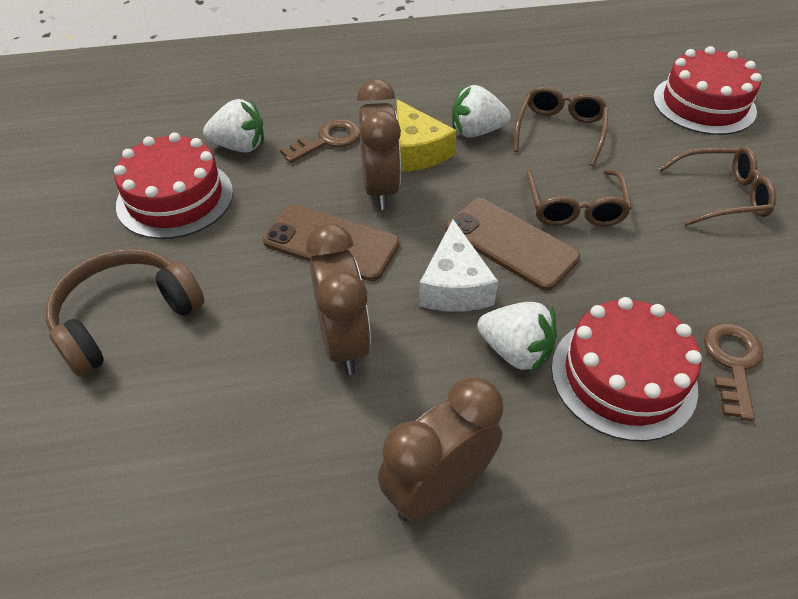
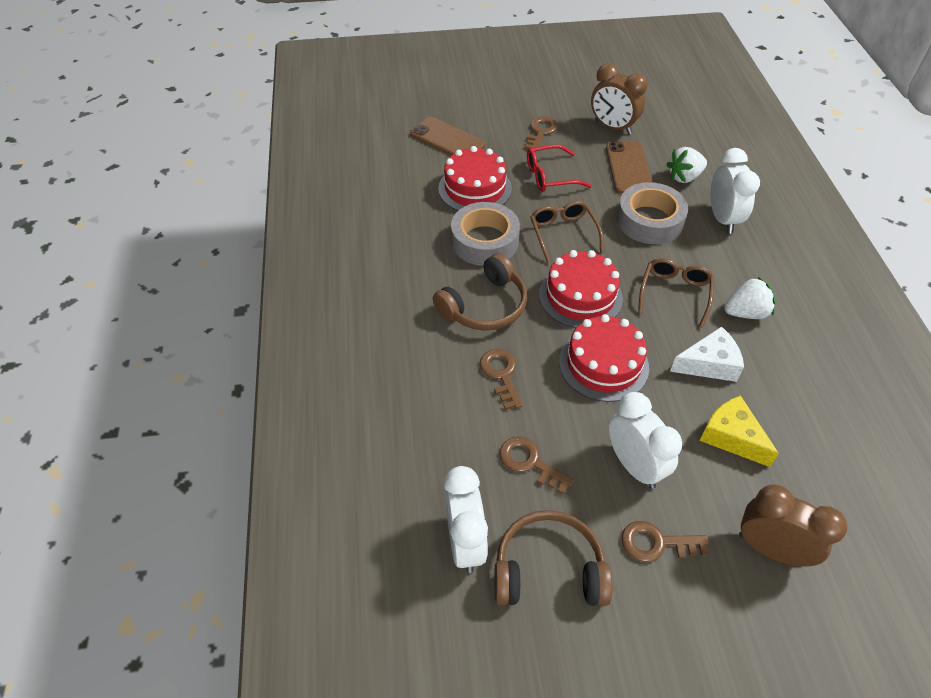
brown clock: 3 -> 2
brown glasses: 3 -> 2
brown headphones: 1 -> 2
brown key: 2 -> 4
grey tape: 0 -> 2
red glasses: 0 -> 1
white clock: 0 -> 3
white strawberry: 3 -> 2

